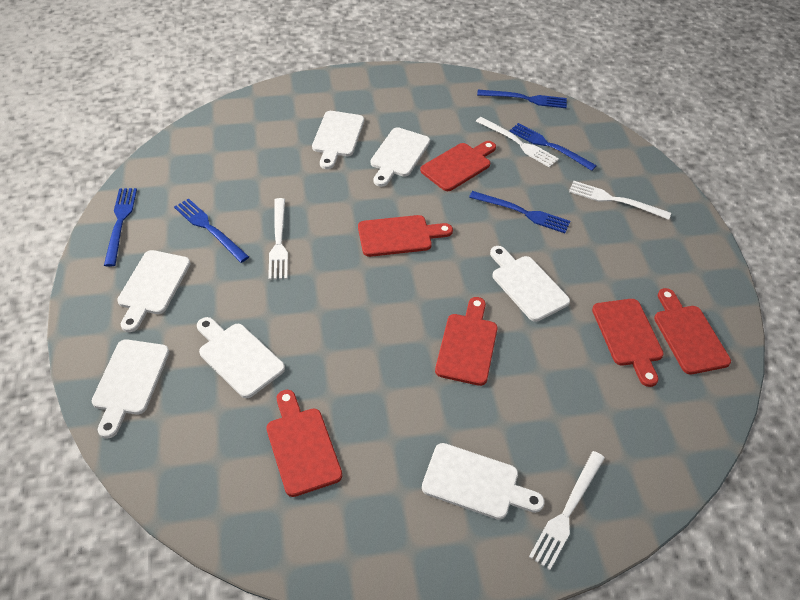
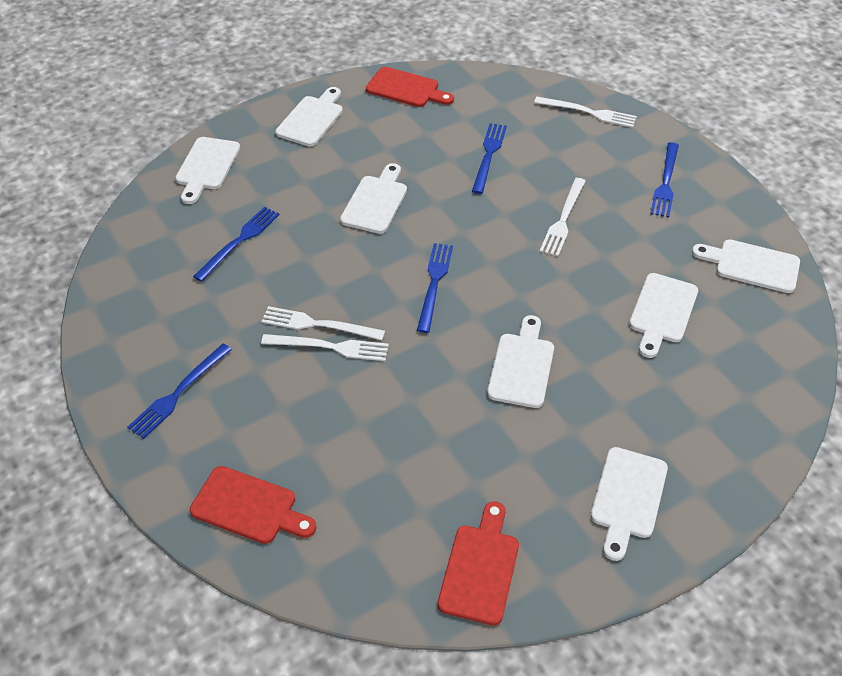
red cutting board: 6 -> 3

